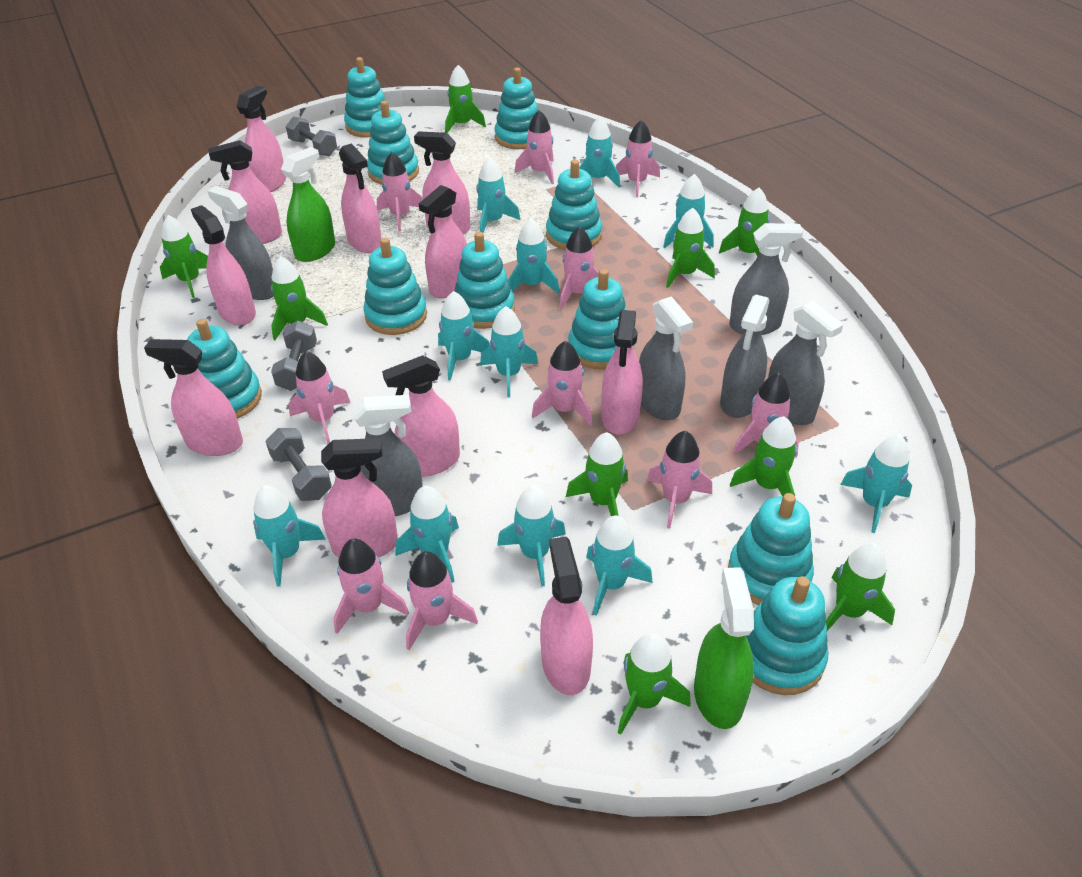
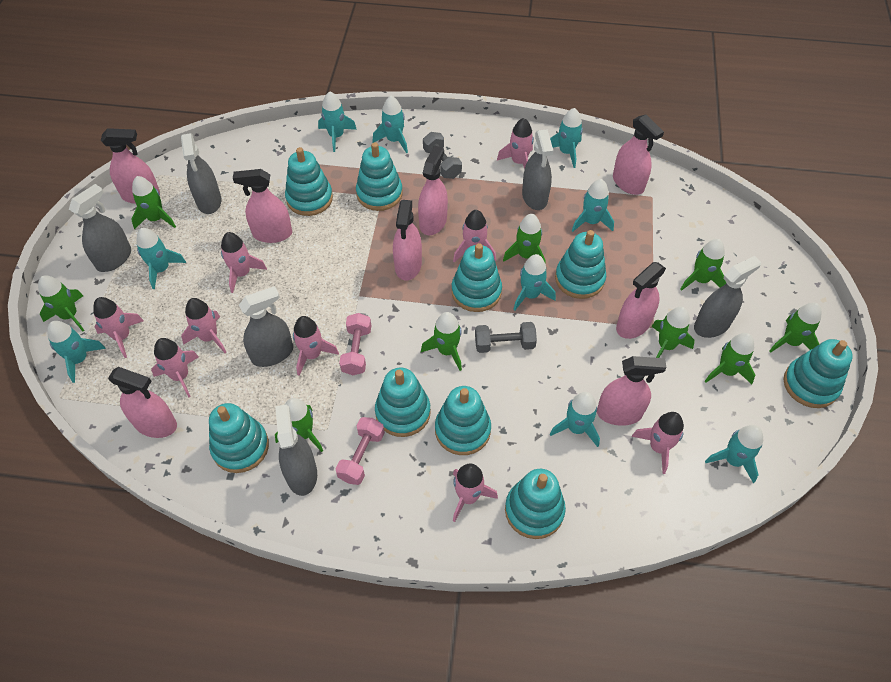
green spray bottle: 2 -> 0
grey dumbbell: 3 -> 2
pink dumbbell: 0 -> 2
pink rocket: 10 -> 9
pink spray bottle: 11 -> 8
turquoise rocket: 11 -> 9
turquoise stacking toy: 10 -> 9

